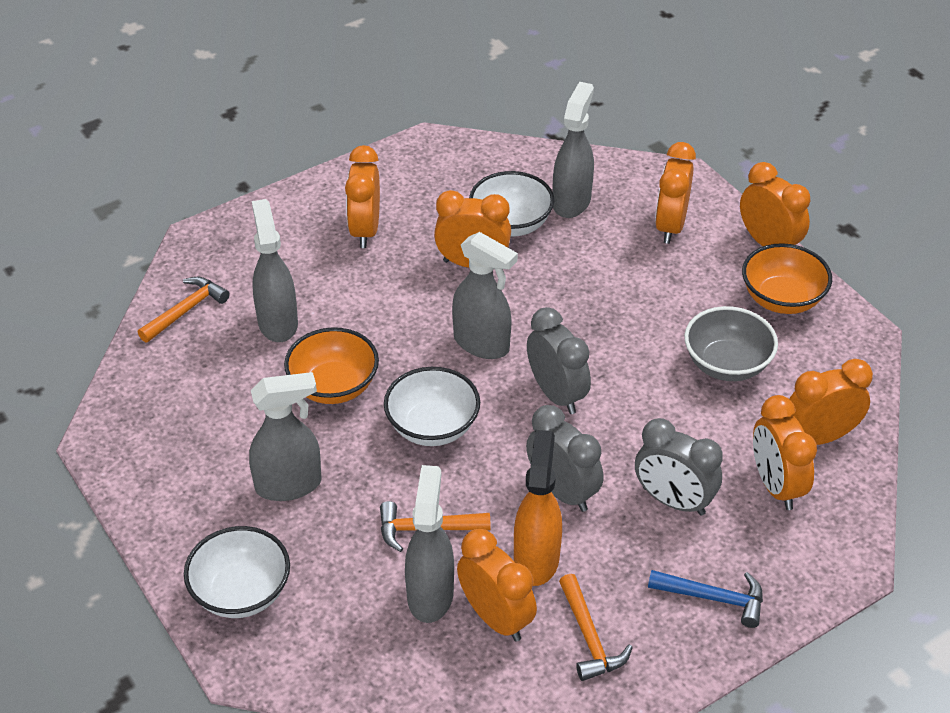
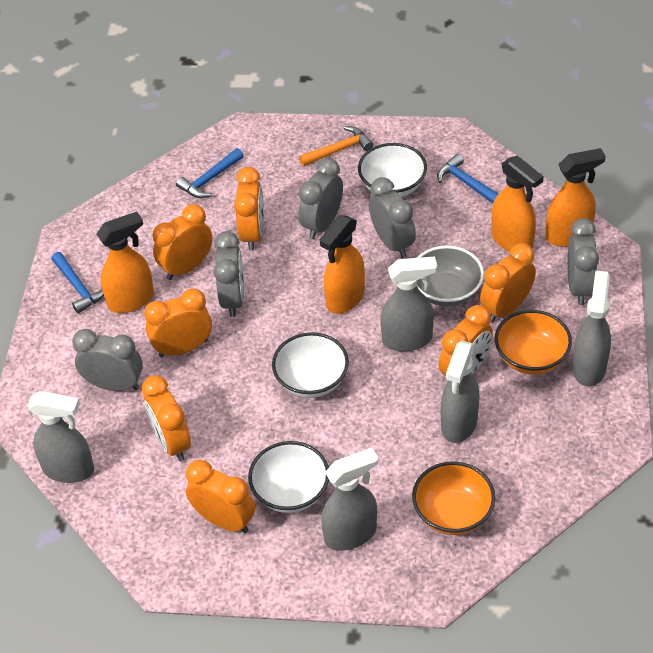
blue hammer: 1 -> 3
grey clock: 3 -> 5
orange hammer: 3 -> 1
orange spray bottle: 1 -> 4

